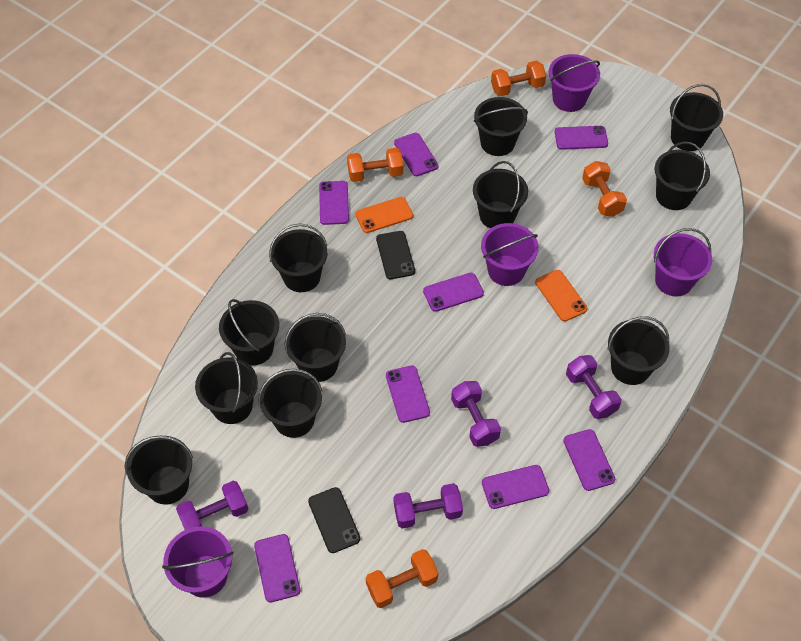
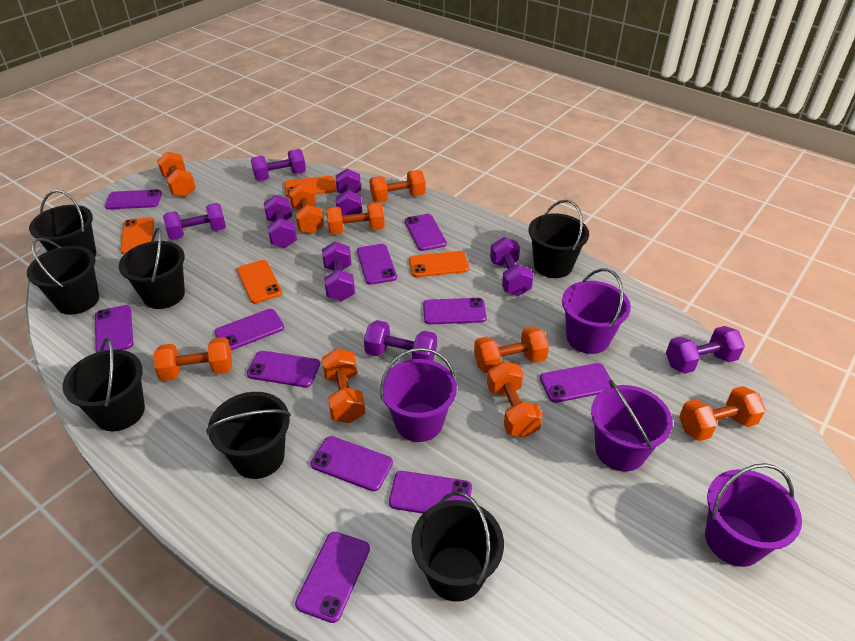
black bucket: 11 -> 7
black phone: 2 -> 0
orange dumbbell: 4 -> 9
orange phone: 2 -> 4
purple dumbbell: 4 -> 8
purple phone: 8 -> 11

